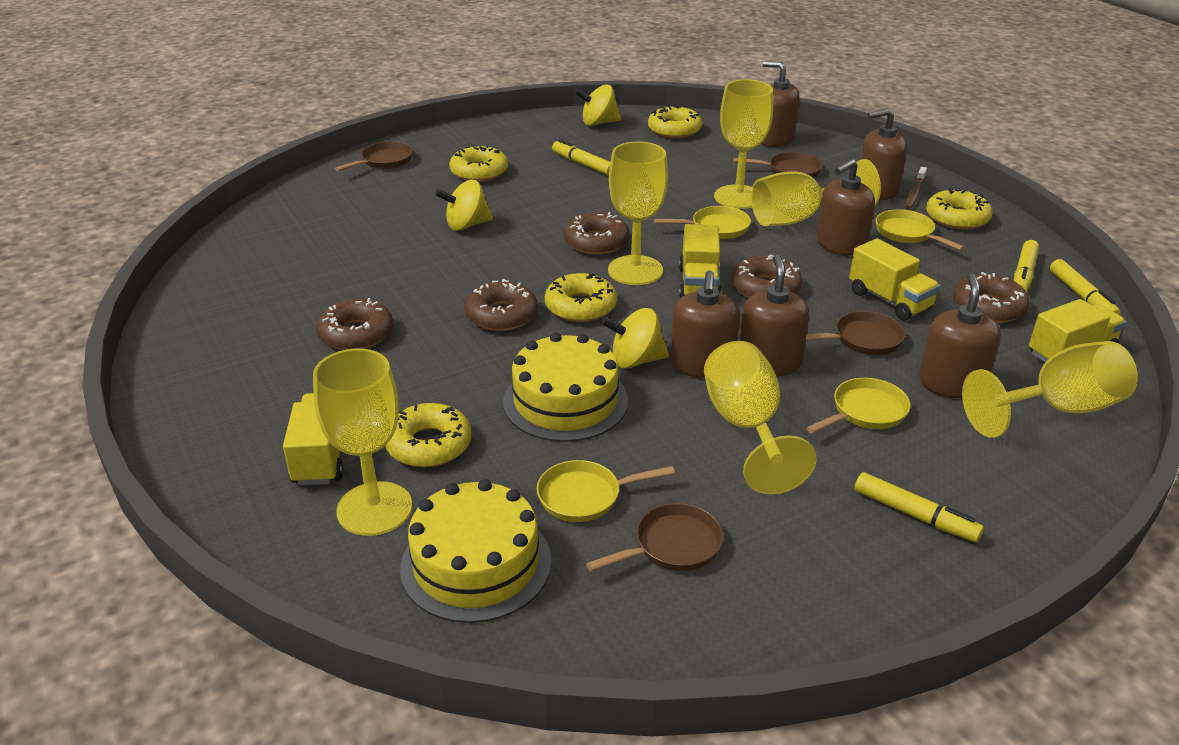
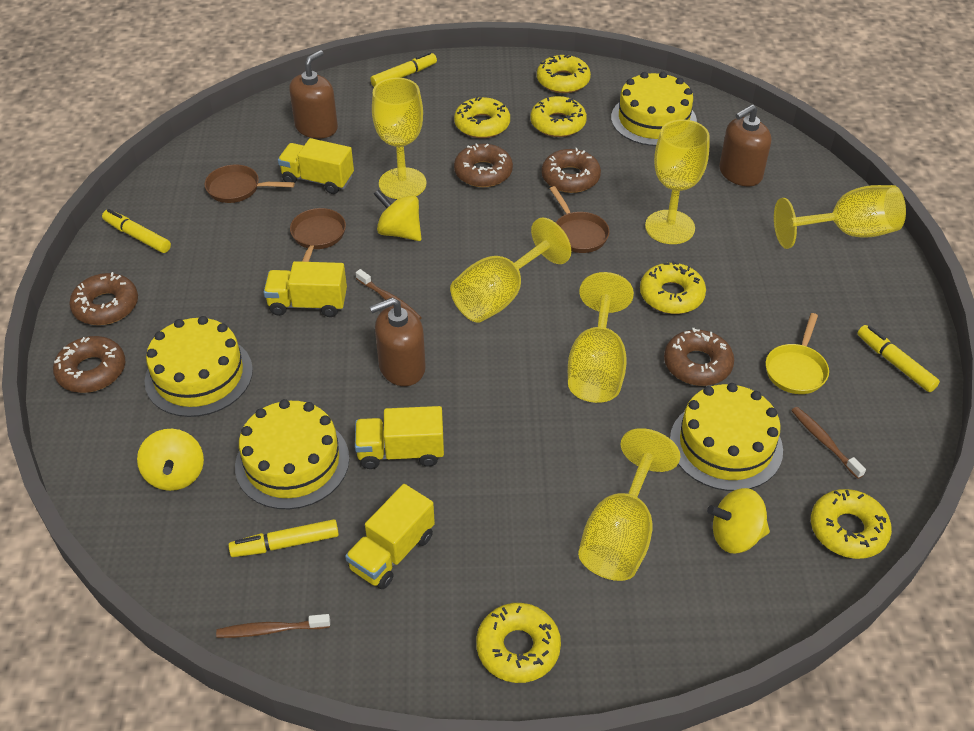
brown pan: 4 -> 3
brown soap dispenser: 6 -> 3
brown toothbrush: 1 -> 3
yellow cake: 2 -> 4
yellow donut: 5 -> 6
yellow pan: 4 -> 1

